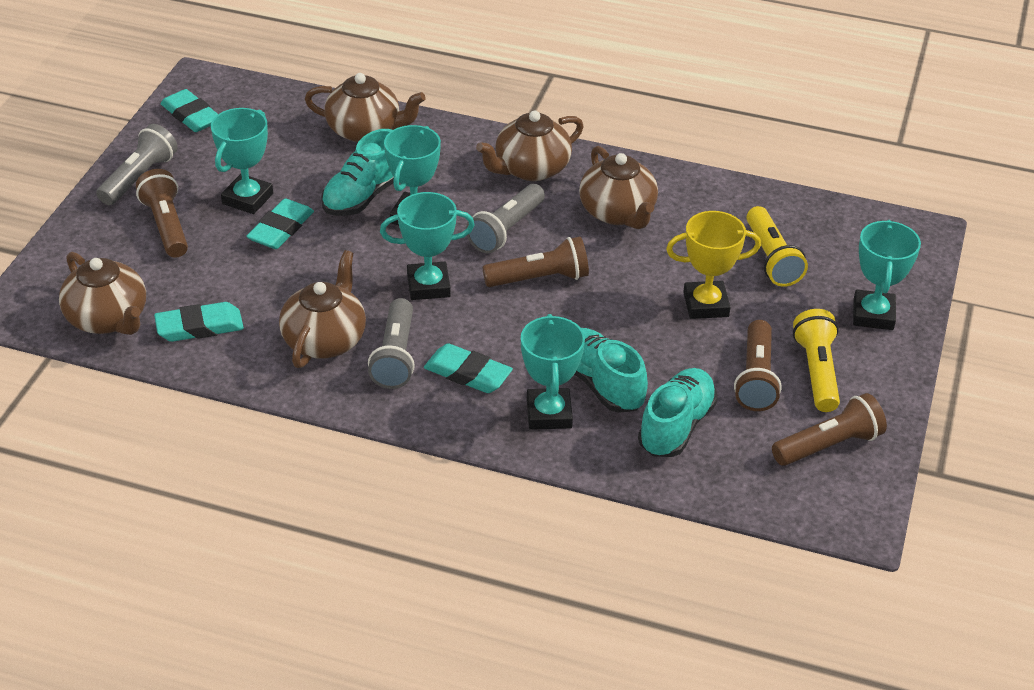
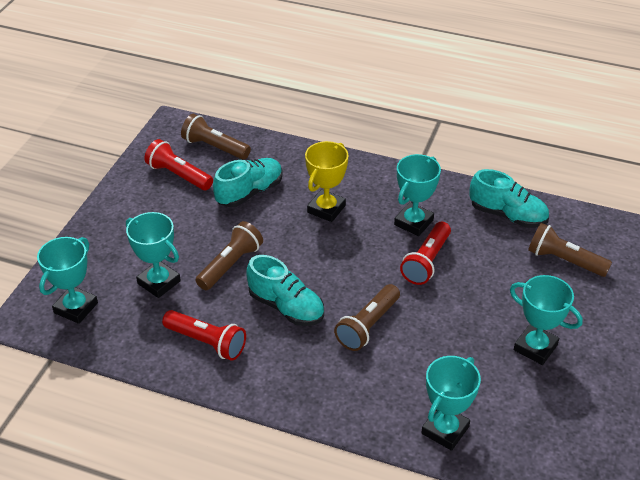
brown teapot: 5 -> 0
grey flashlight: 3 -> 0
red flashlight: 0 -> 3
turquoise eraser: 4 -> 0
yellow flashlight: 2 -> 0

